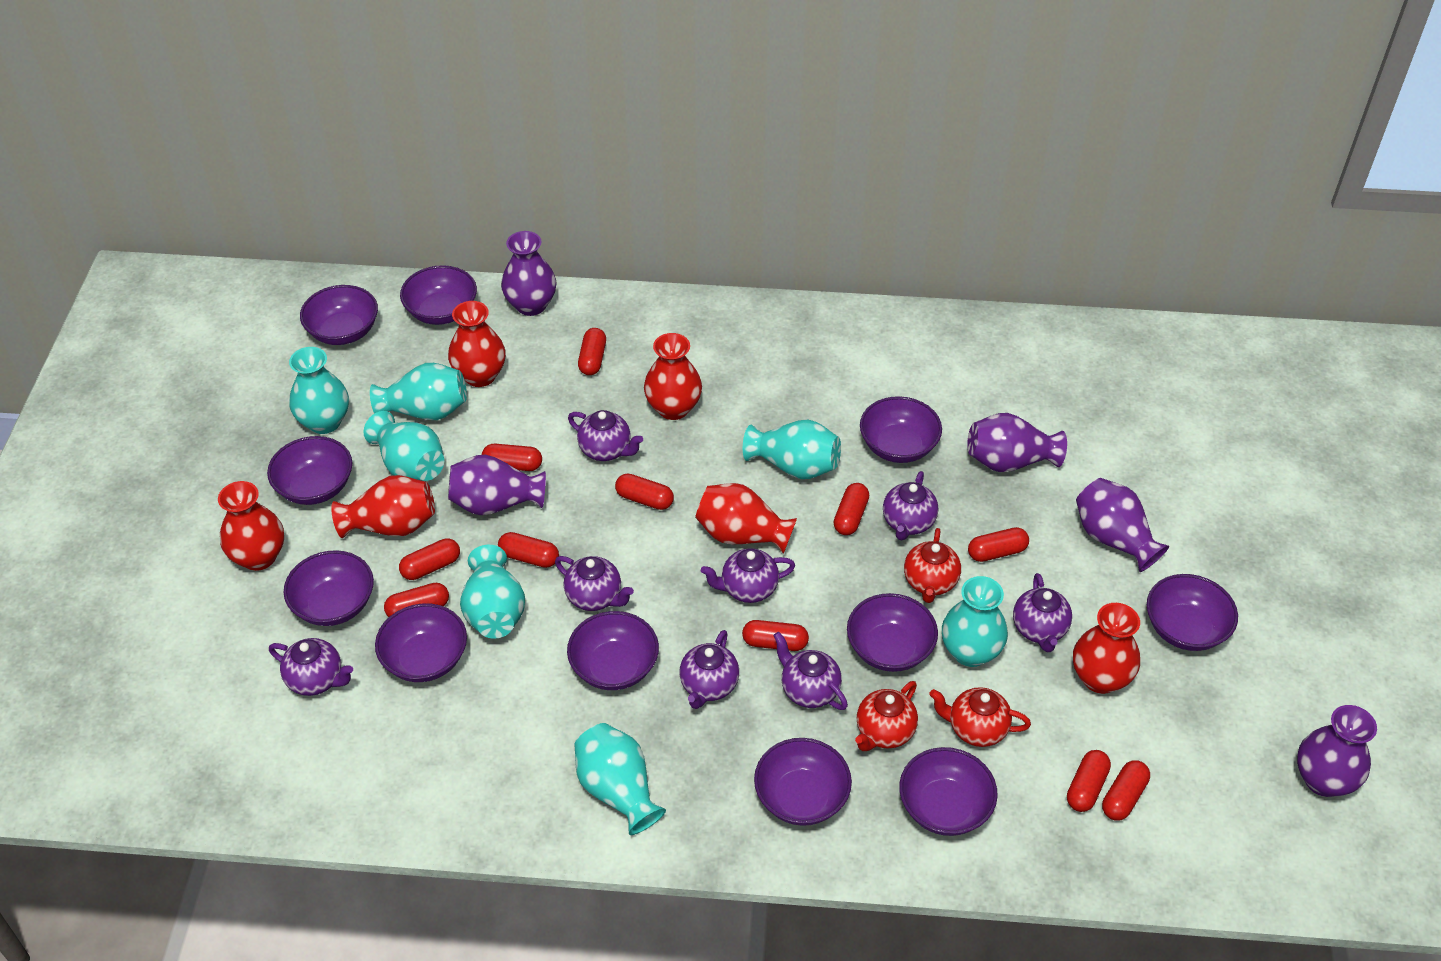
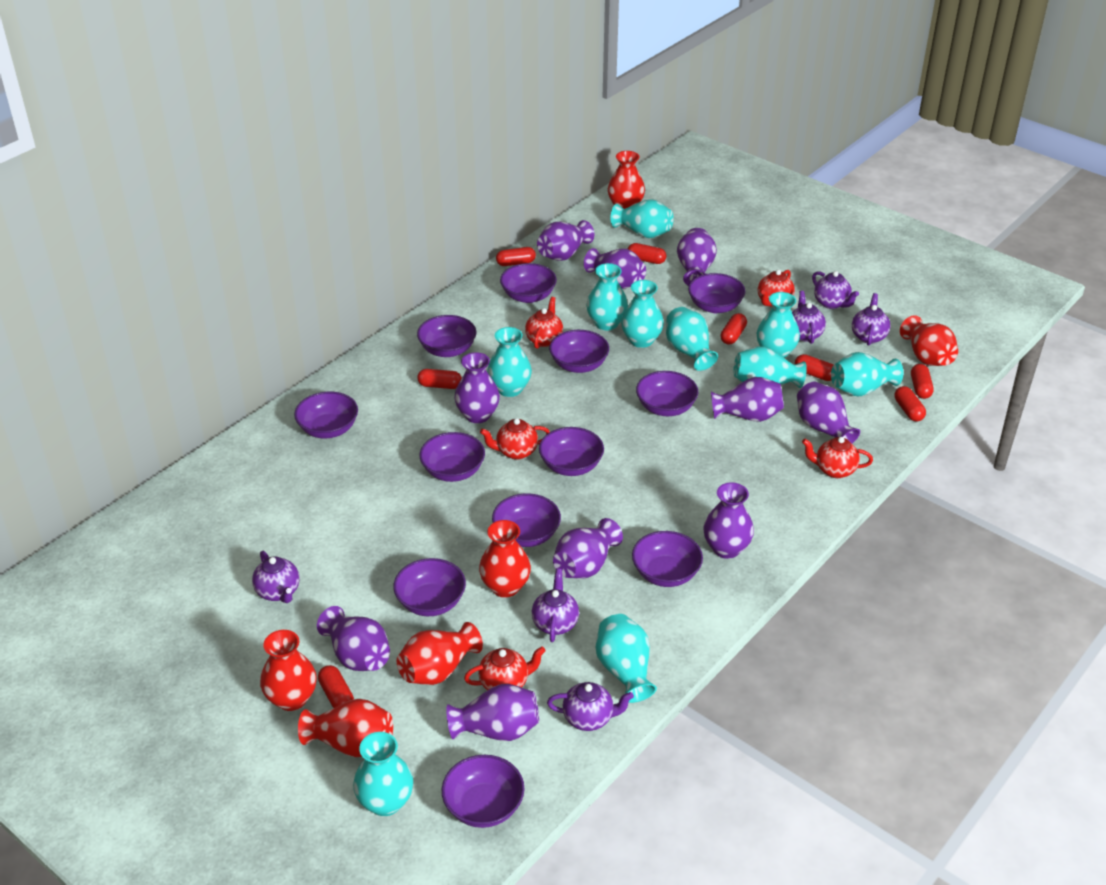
purple bowl: 11 -> 12
purple teapot: 8 -> 6
purple vase: 5 -> 10
red capsule: 11 -> 8
red teapot: 3 -> 5
turquoise vase: 7 -> 10

